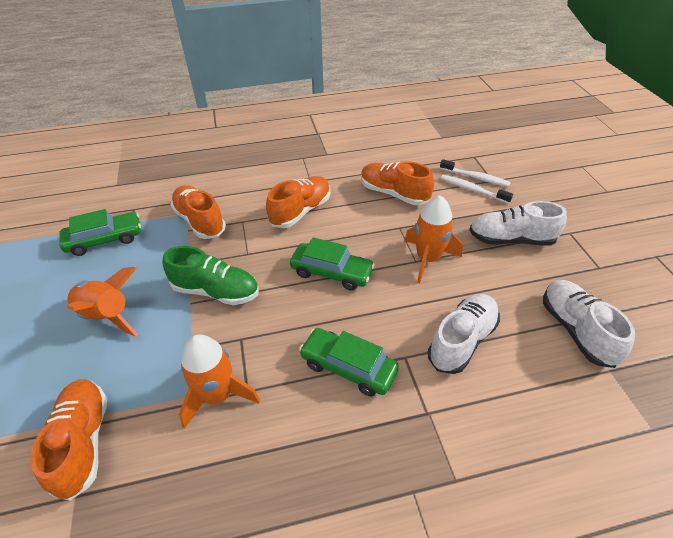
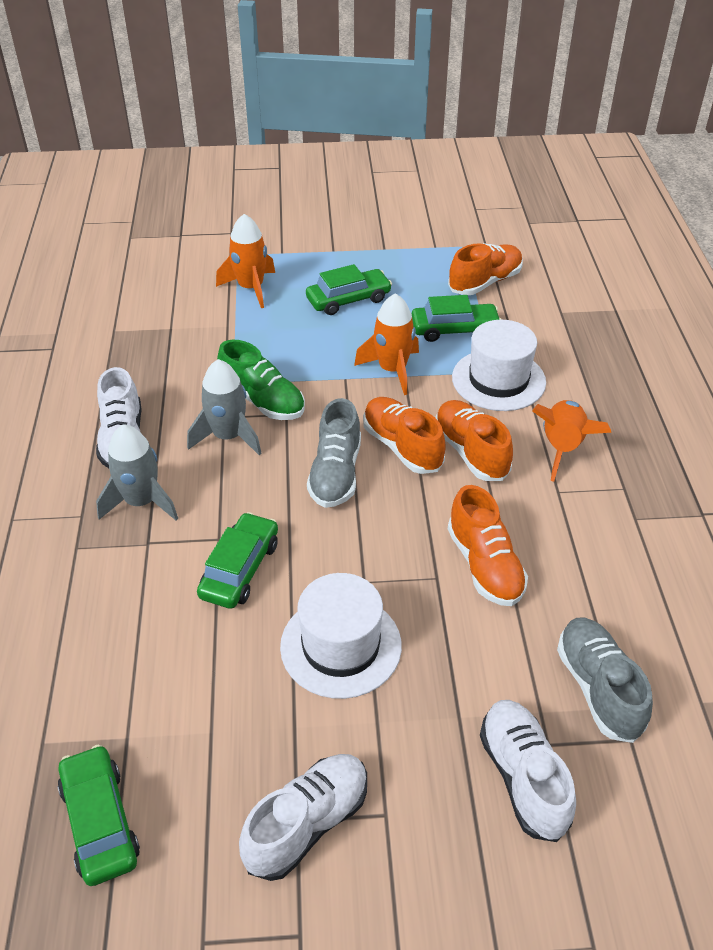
green car: 3 -> 4
grey rocket: 0 -> 2
grey shoe: 0 -> 2
white hat: 0 -> 2
white toothbrush: 2 -> 0

